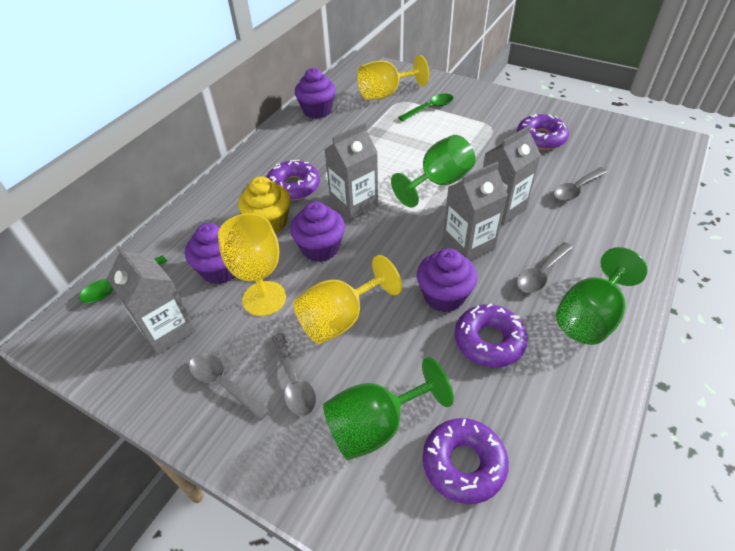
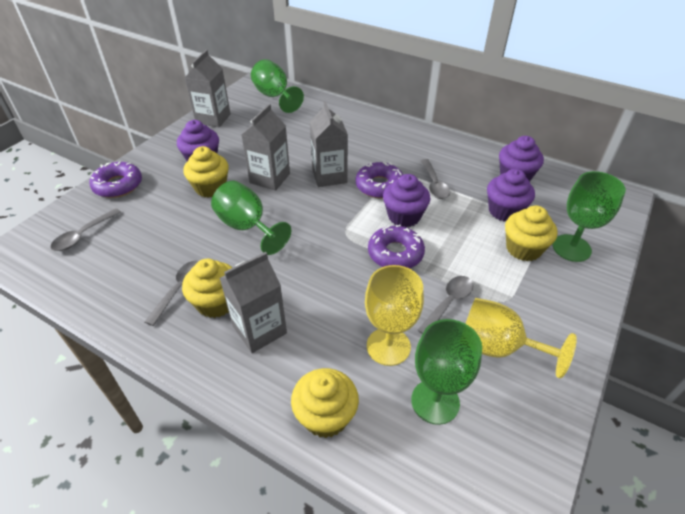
green goblet: 3 -> 4
green spoon: 2 -> 0
purple donut: 4 -> 3
yellow cupcake: 1 -> 4
yellow goblet: 3 -> 2

